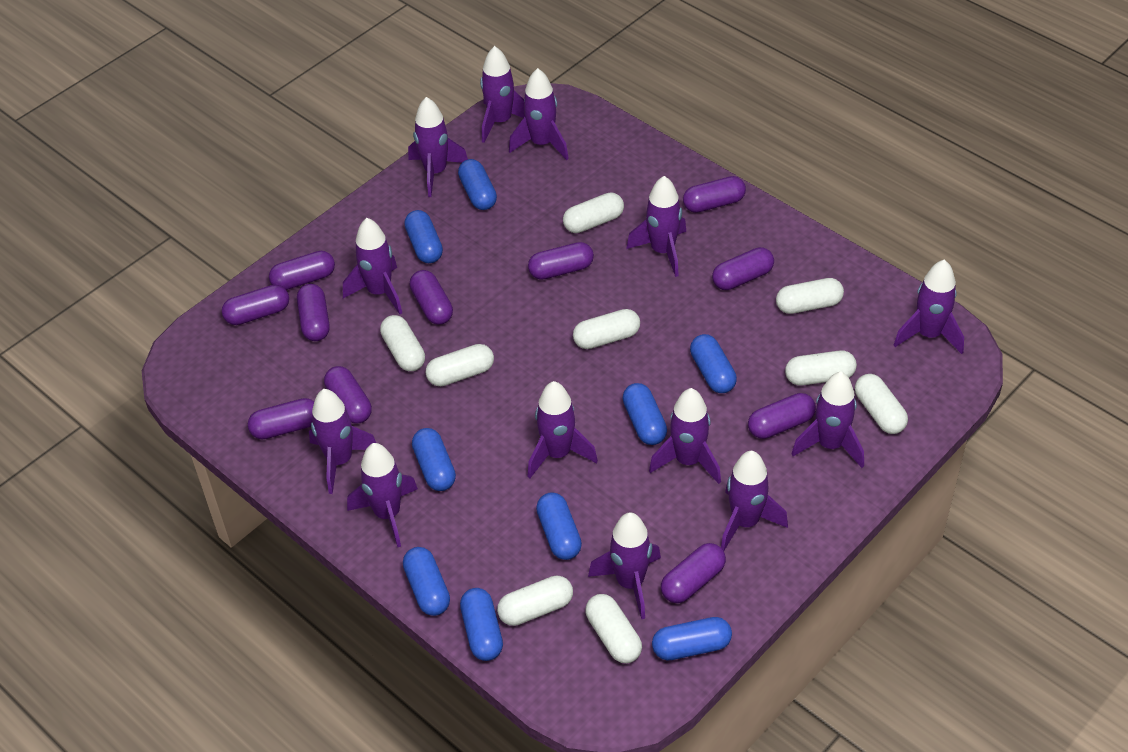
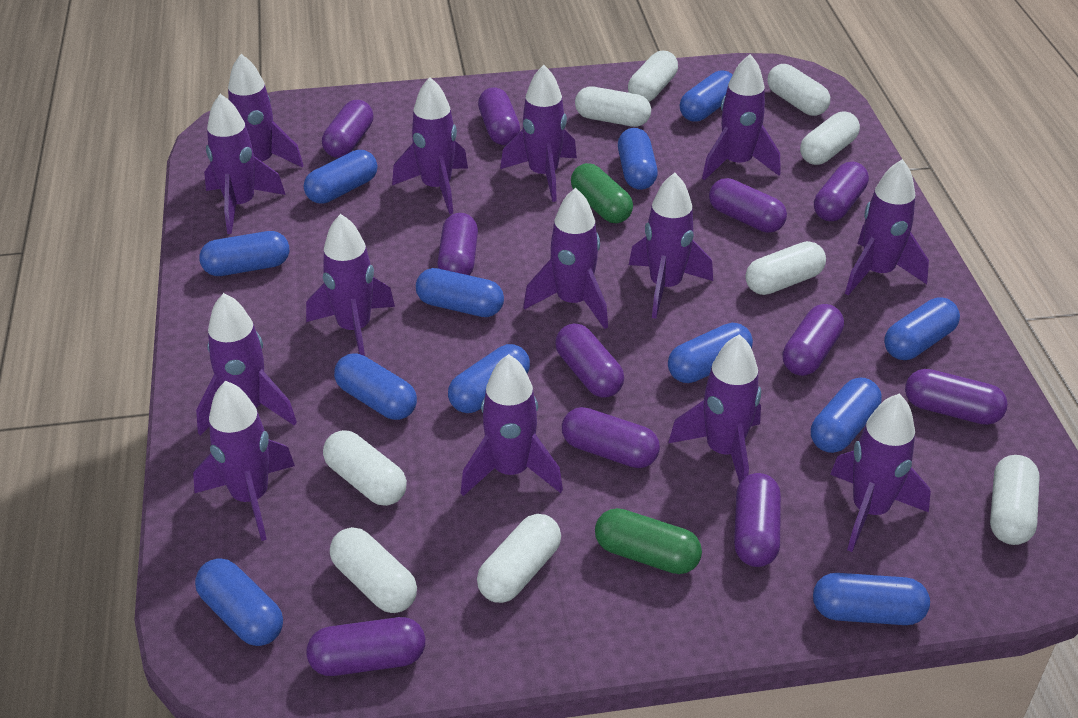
blue capsule: 9 -> 12
green capsule: 0 -> 2
purple rocket: 13 -> 14

